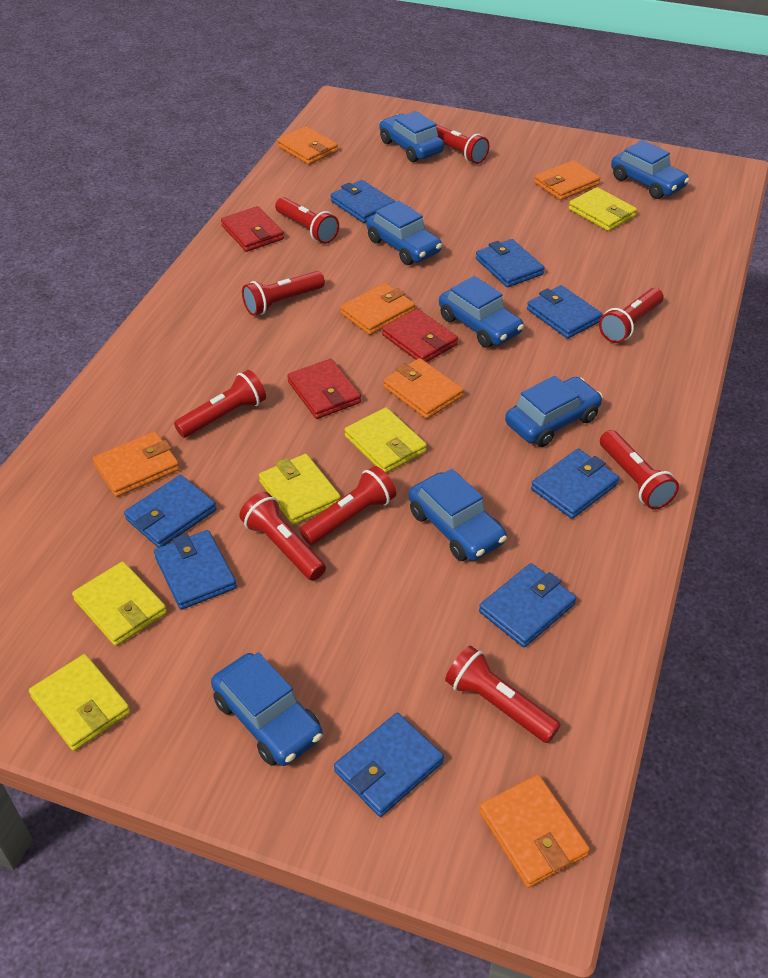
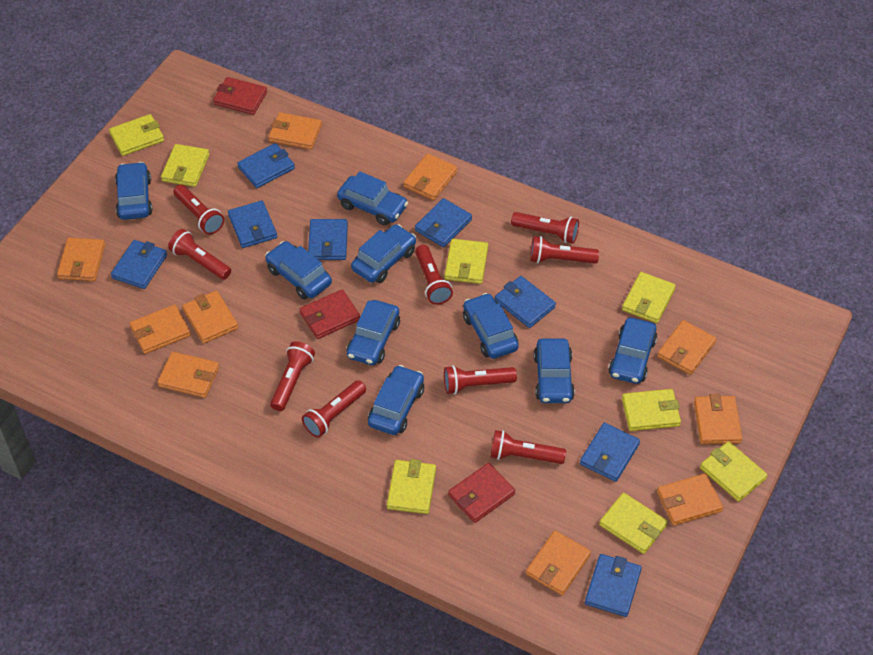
blue car: 7 -> 9
orange wallet: 6 -> 10
yellow wallet: 5 -> 8

